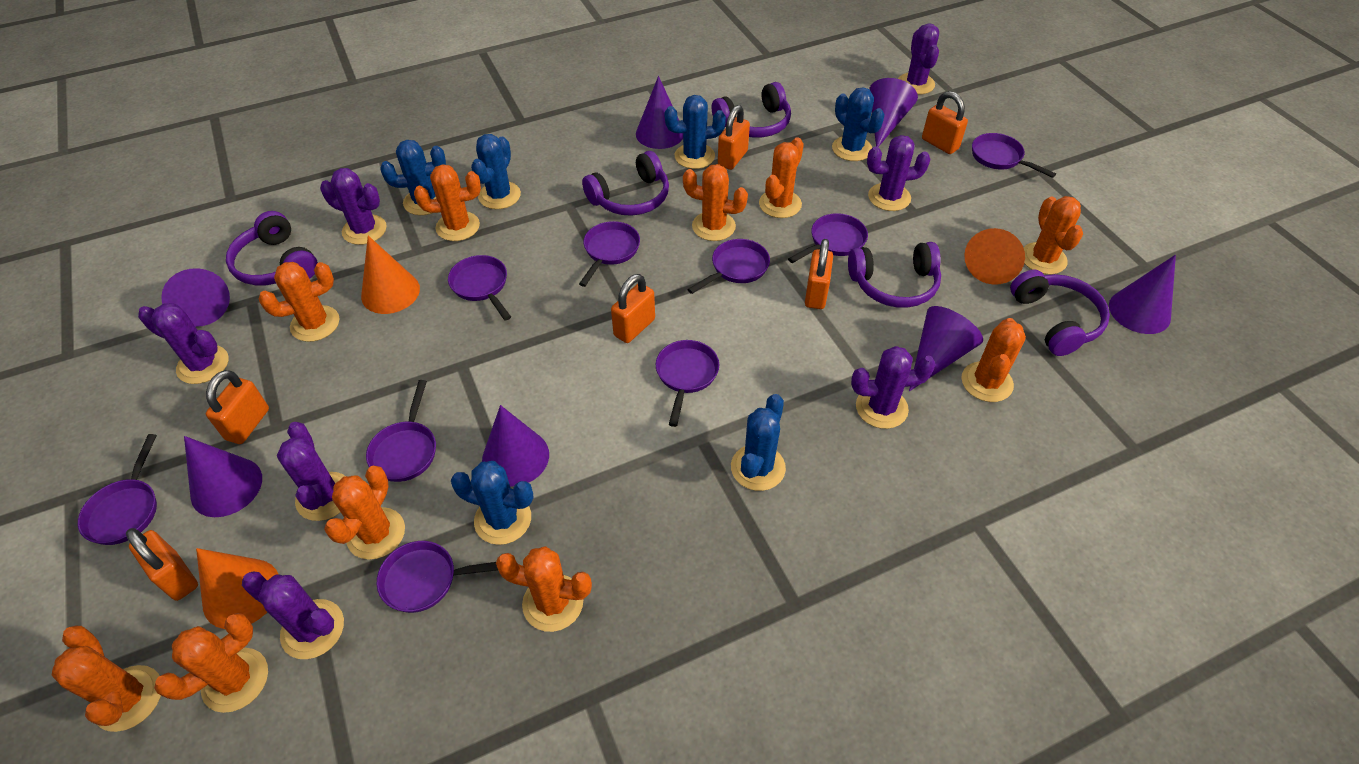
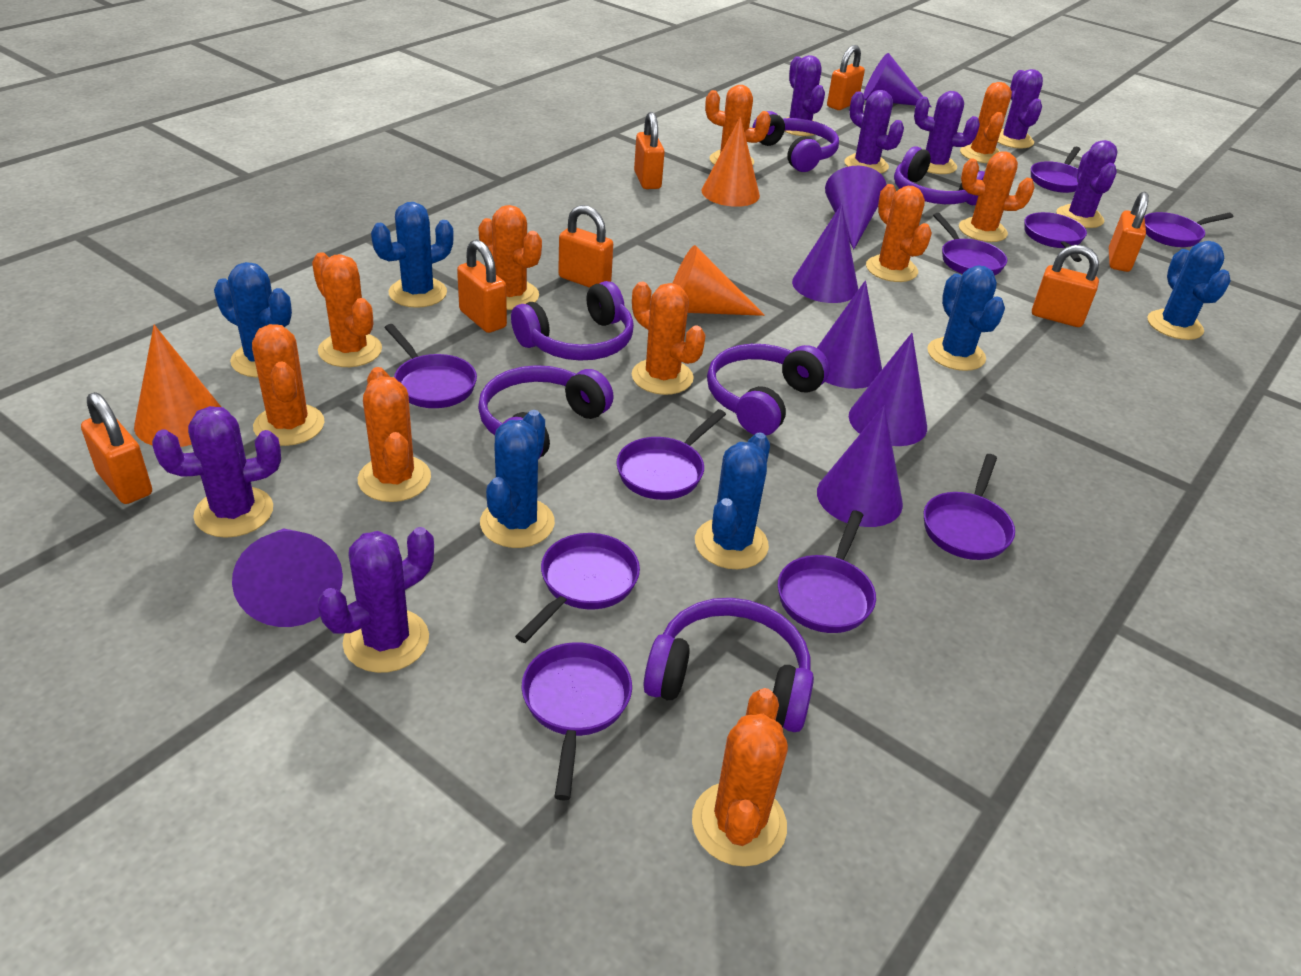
orange padlock: 6 -> 7
purple headphones: 5 -> 6
purple pan: 9 -> 10

